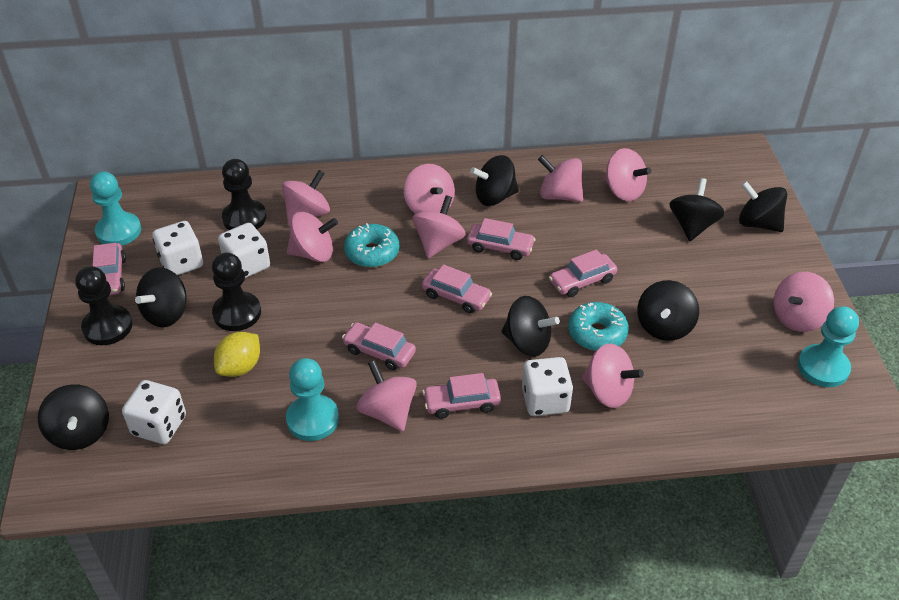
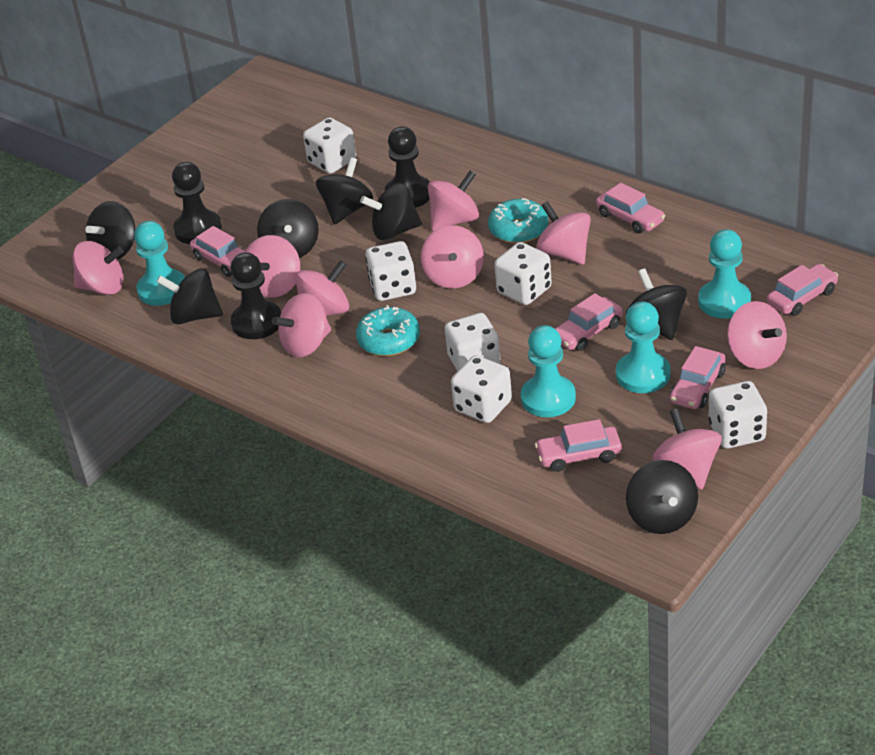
turquoise pawn: 3 -> 4
white dice: 4 -> 6
yellow lemon: 1 -> 0

